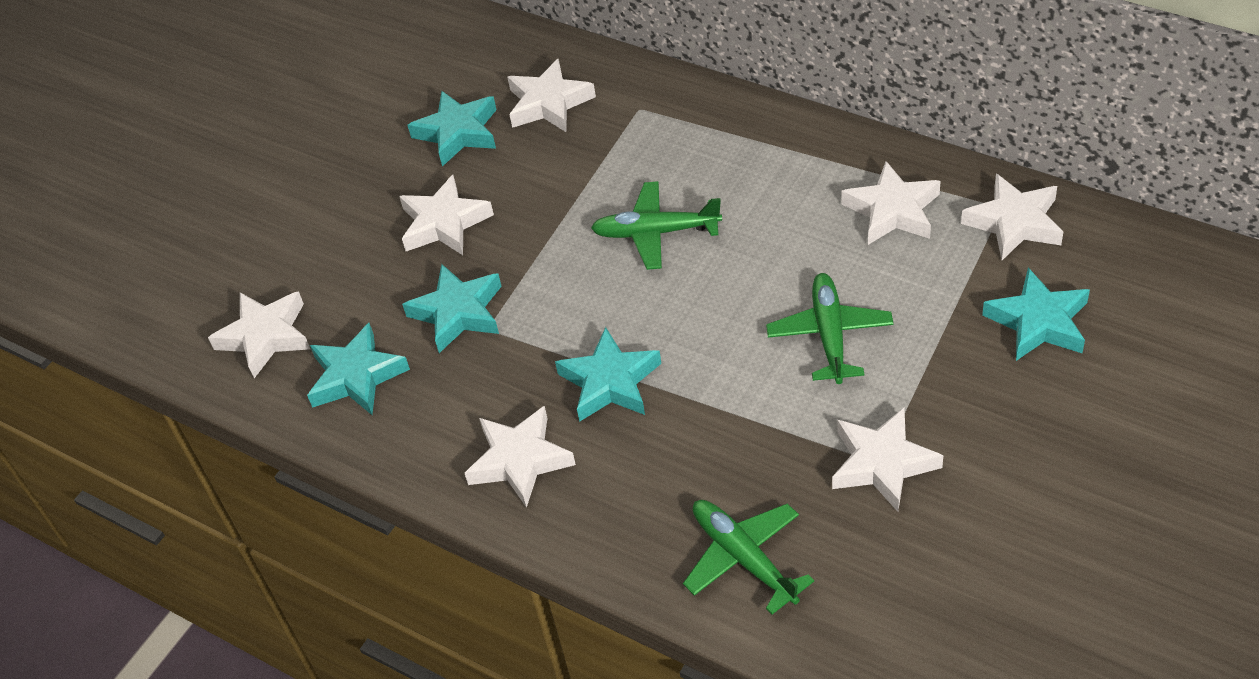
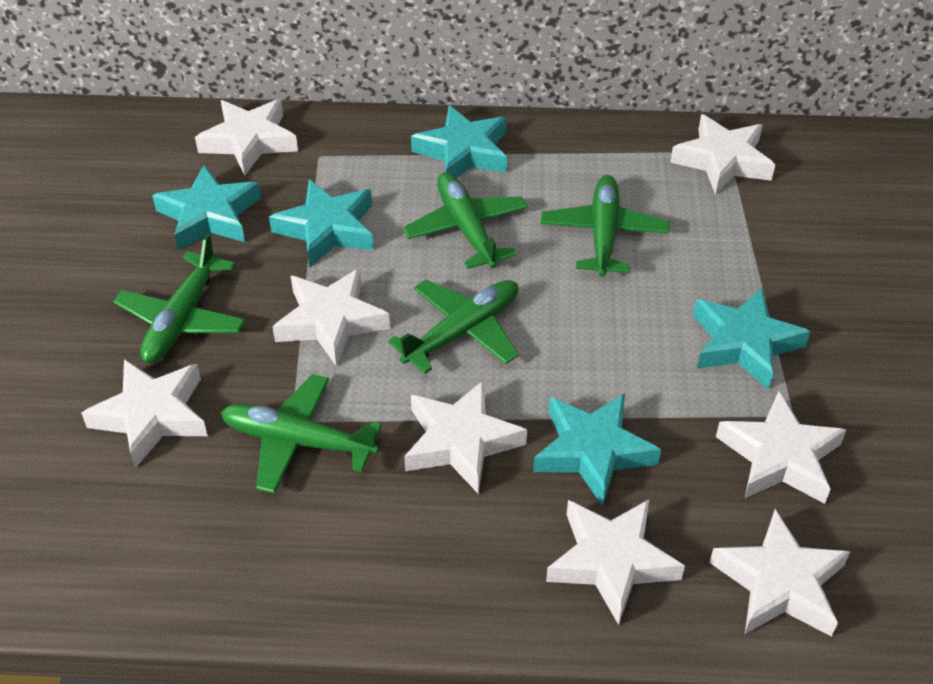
green plane: 3 -> 5
white star: 7 -> 8

